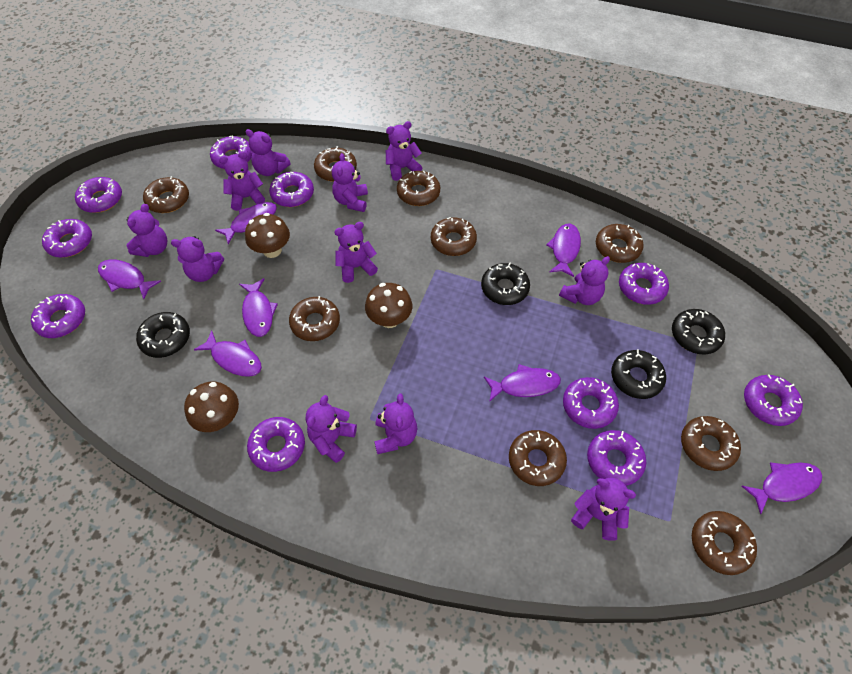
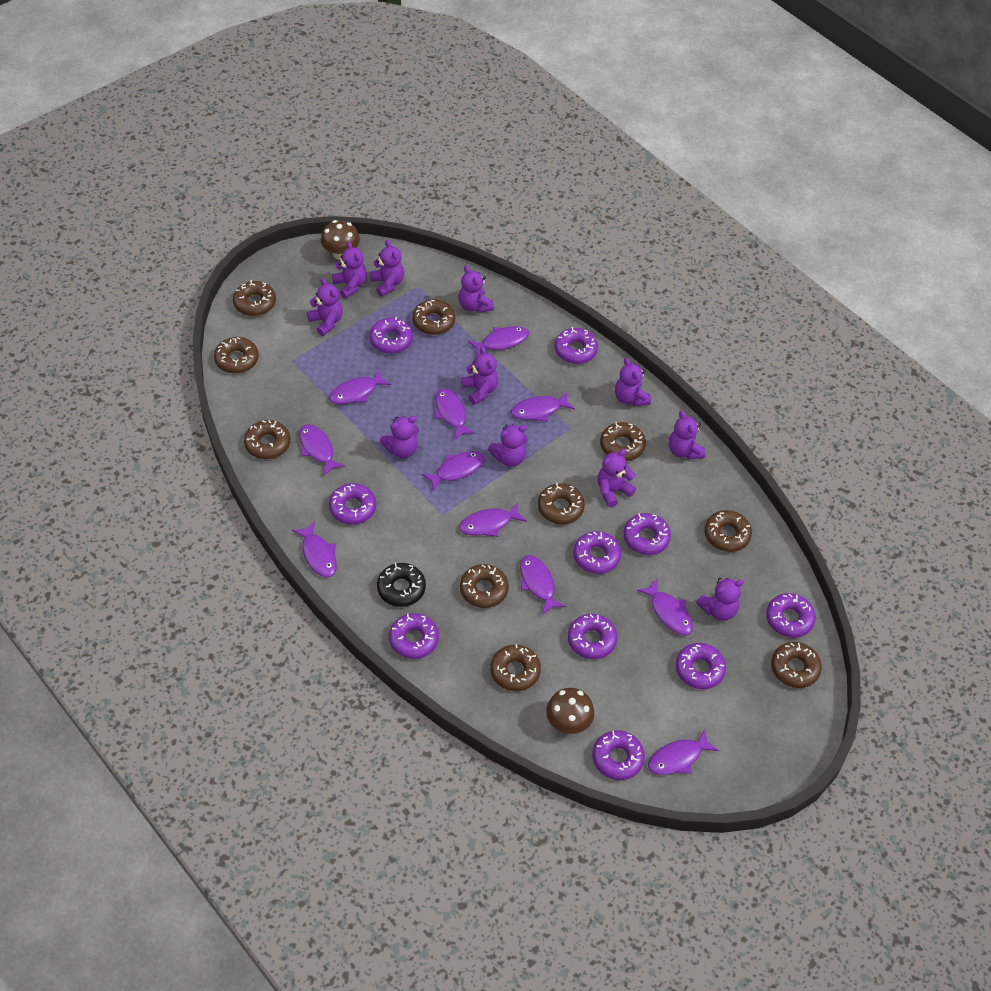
black donut: 4 -> 1
brown donut: 9 -> 10
brown mushroom: 3 -> 2
purple fish: 7 -> 11

